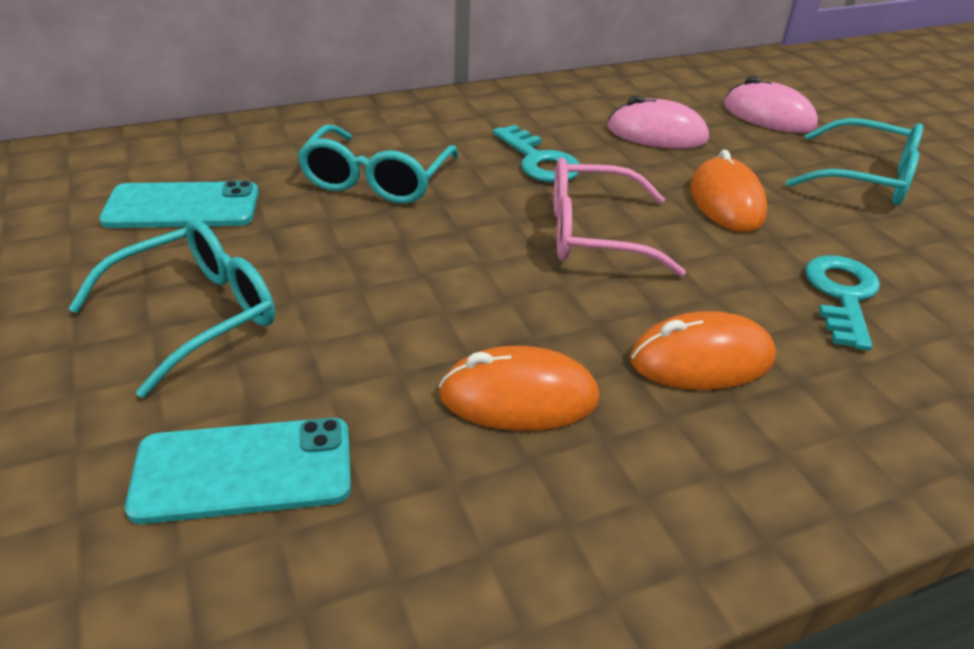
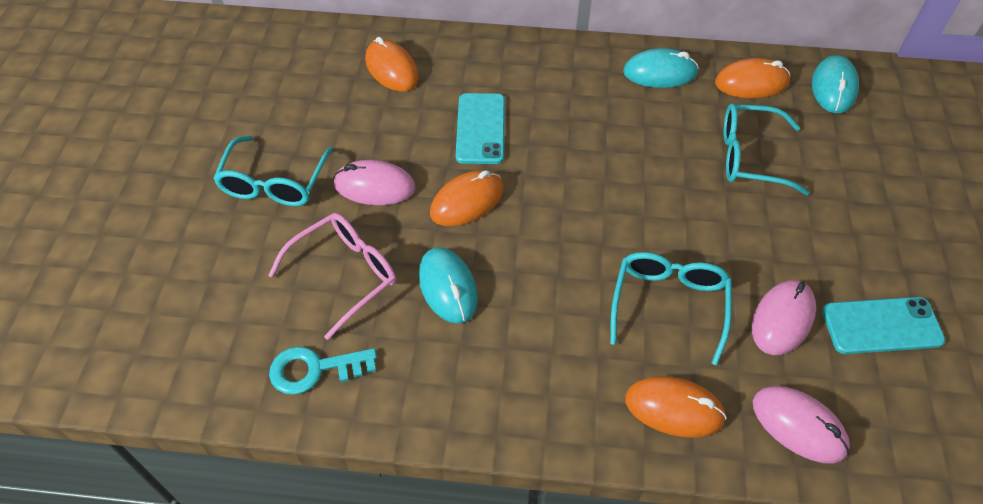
orange mouse: 3 -> 4
pink mouse: 2 -> 3
turquoise key: 2 -> 1
turquoise mouse: 0 -> 3

